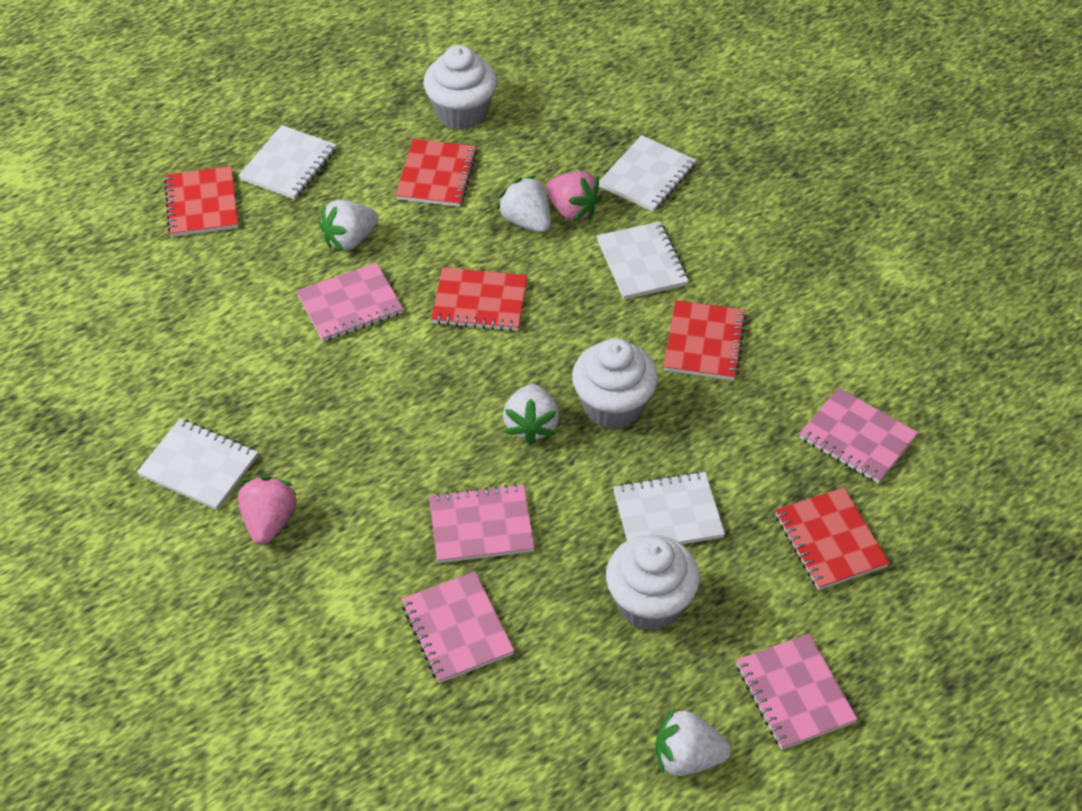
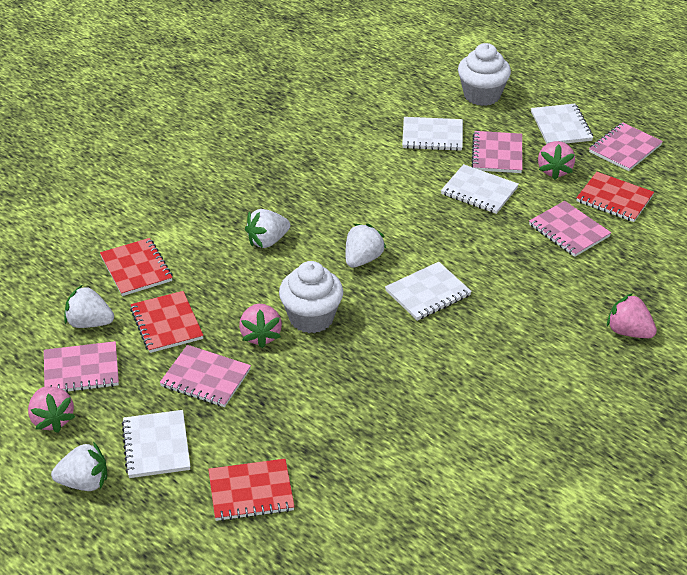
pink strawberry: 2 -> 4
red notebook: 5 -> 4
white cupcake: 3 -> 2

